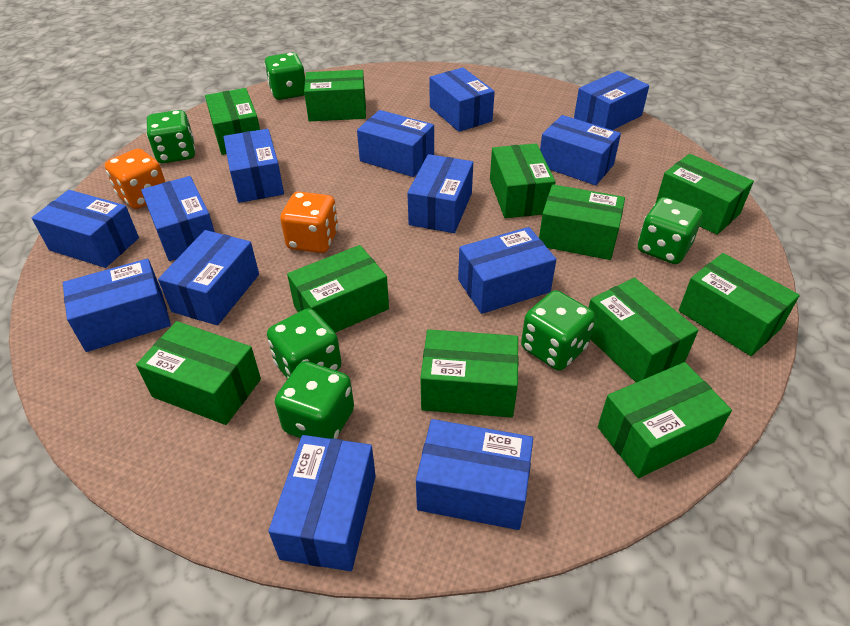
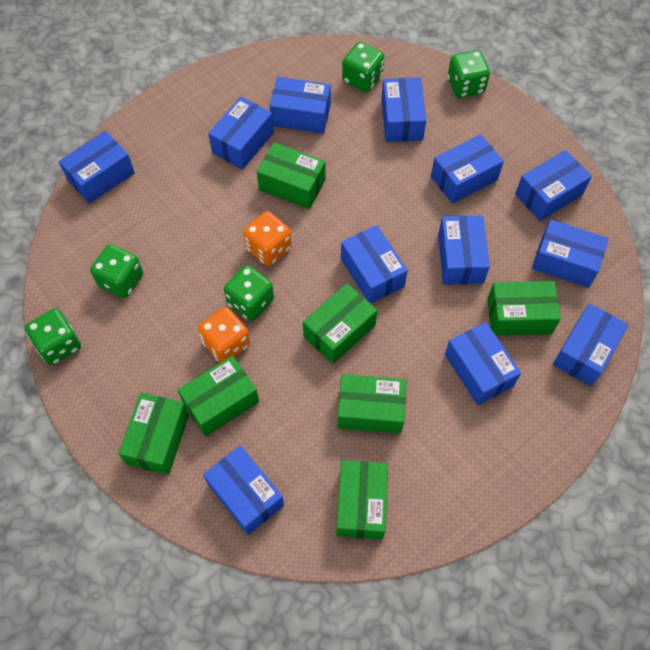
blue box: 13 -> 12
green box: 11 -> 7
green dice: 6 -> 5

